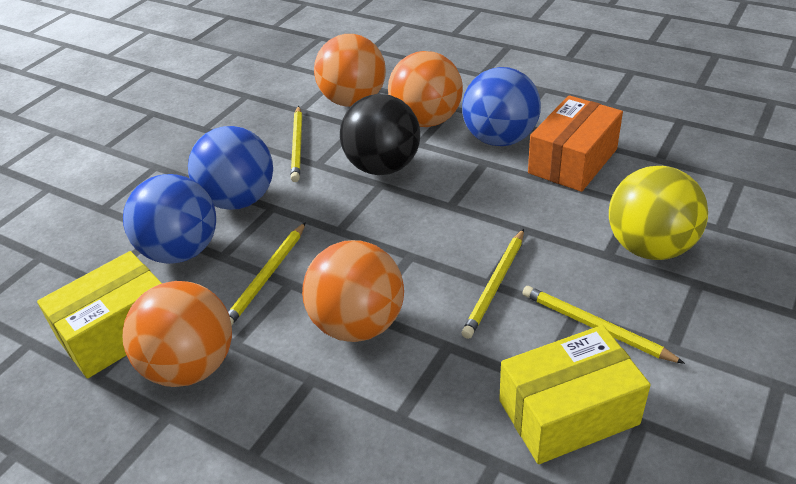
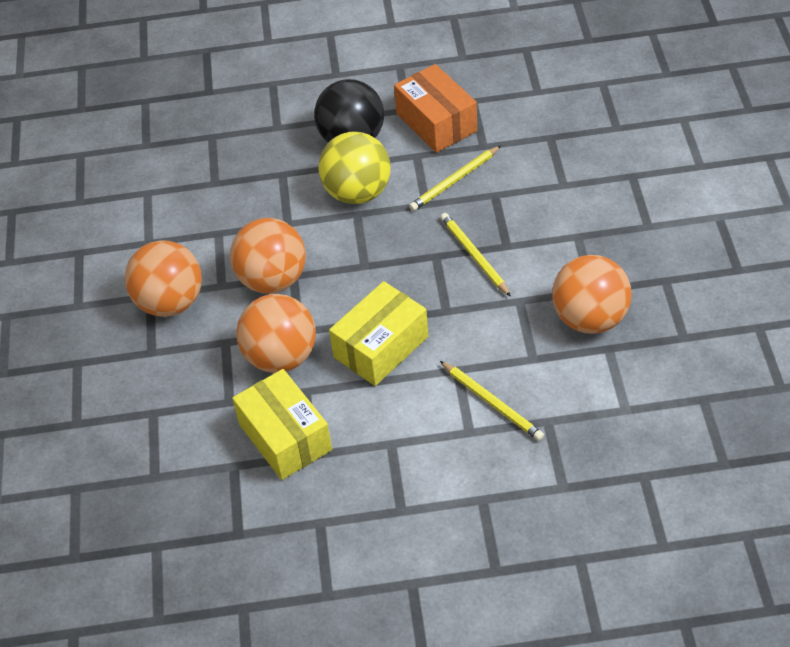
blue ball: 3 -> 0
yellow pencil: 4 -> 3

